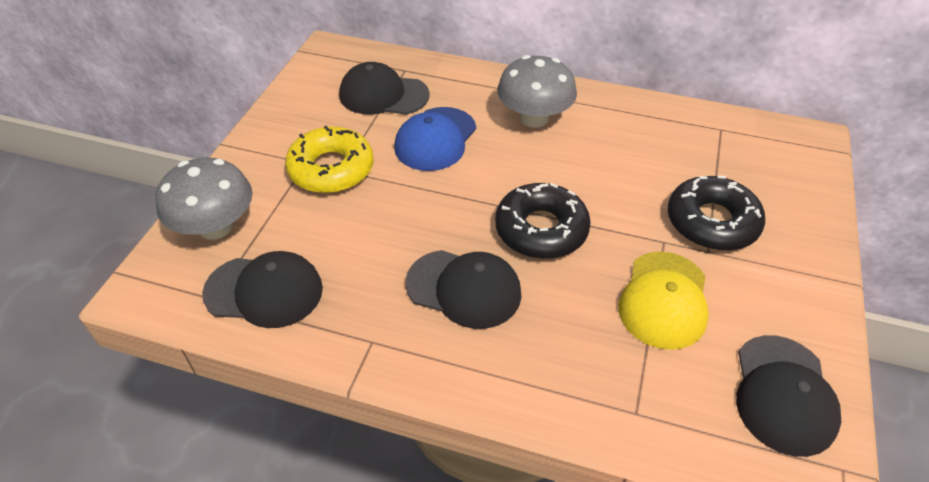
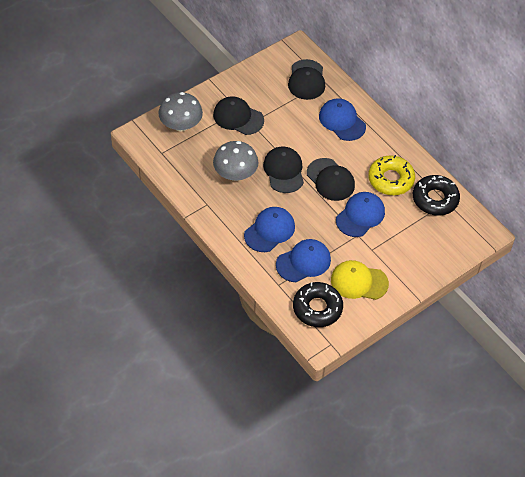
blue cap: 1 -> 4

